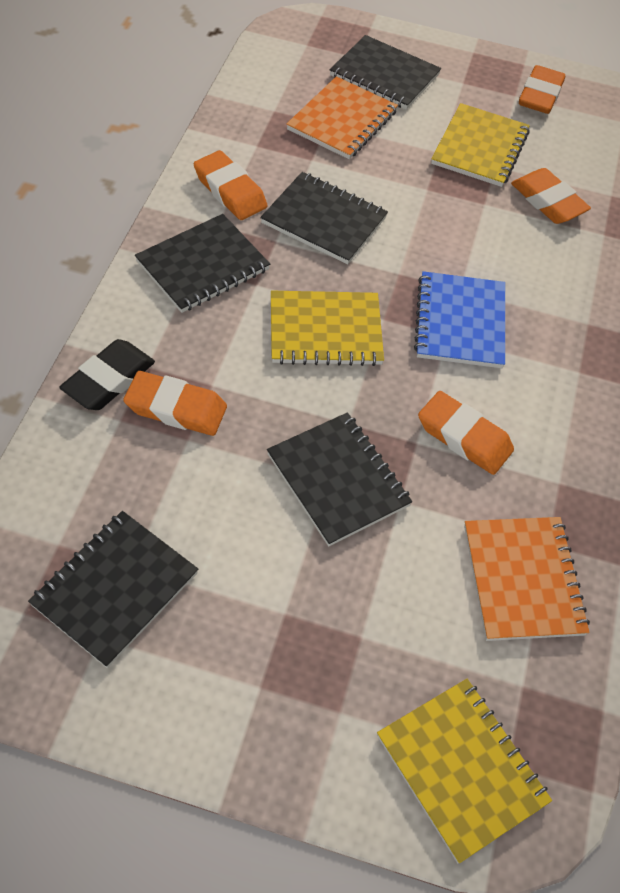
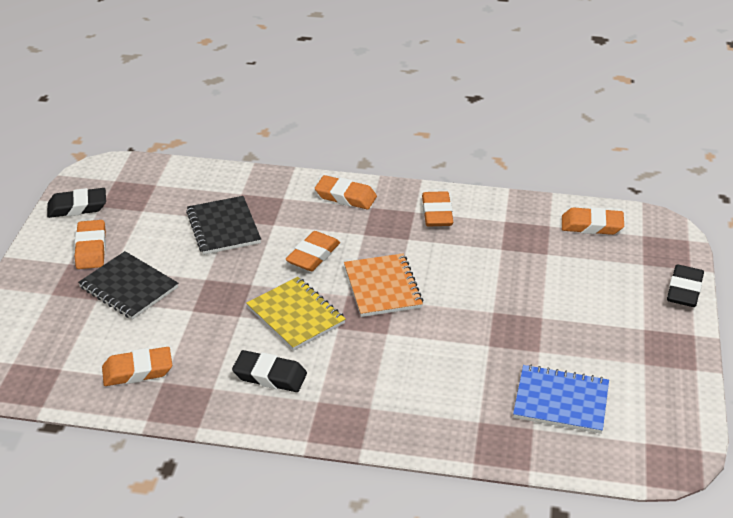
black eraser: 1 -> 3
black notebook: 5 -> 2
orange eraser: 5 -> 6
orange notebook: 2 -> 1
yellow notebook: 3 -> 1

